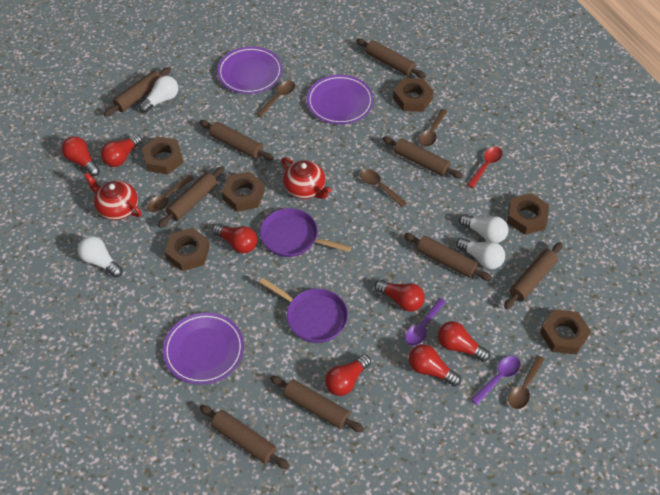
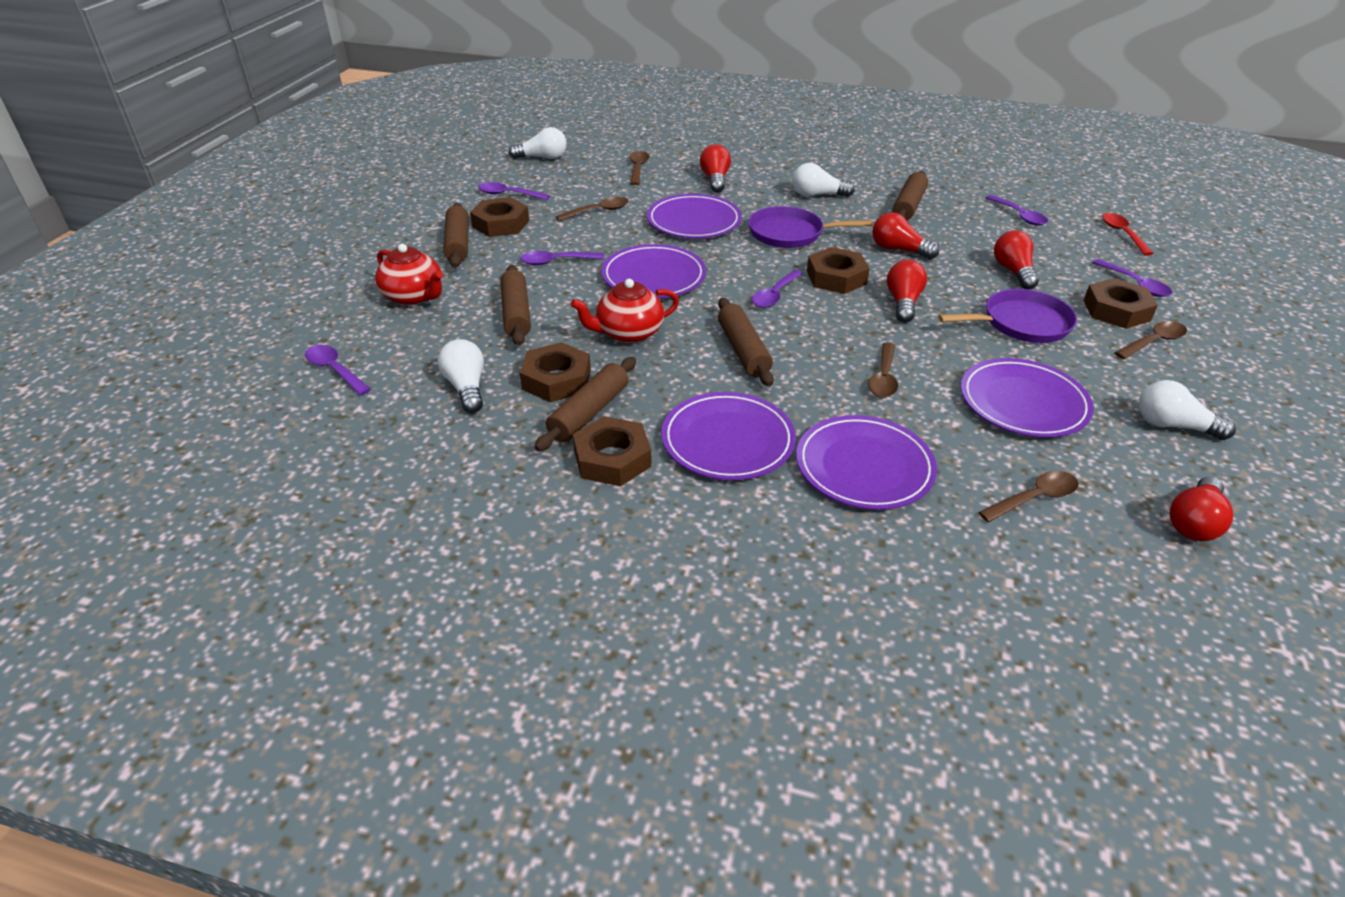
brown nut: 6 -> 5
brown rolling pin: 9 -> 5
purple plate: 3 -> 5
purple spoon: 2 -> 6
red light bulb: 7 -> 5

